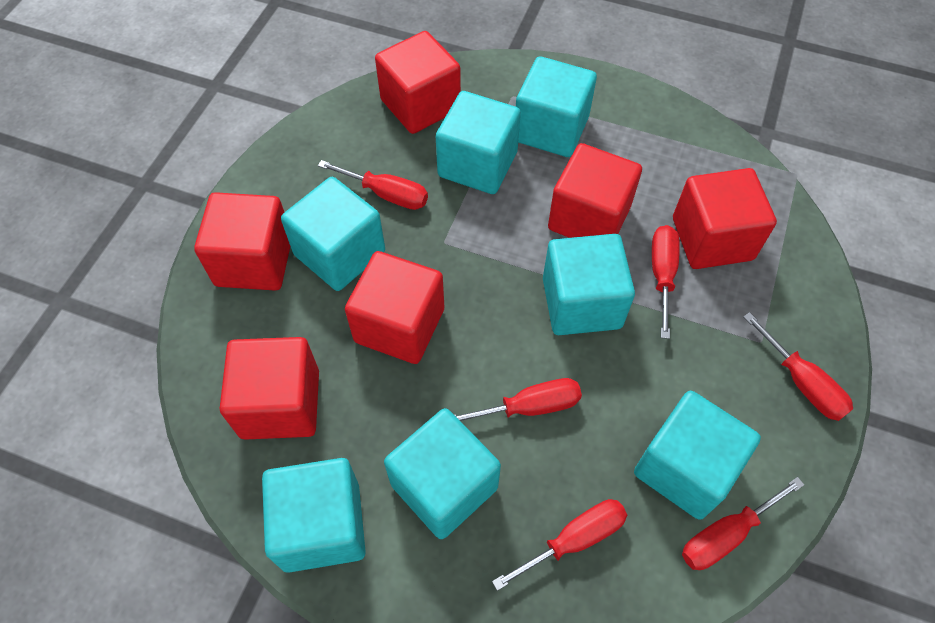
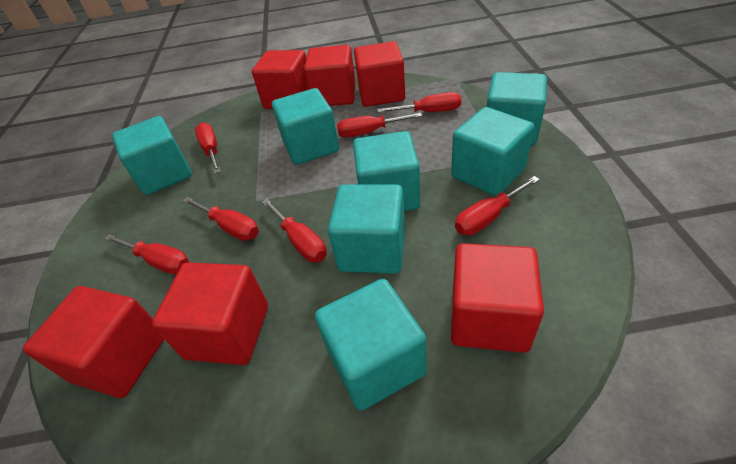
red screwdriver: 6 -> 7

